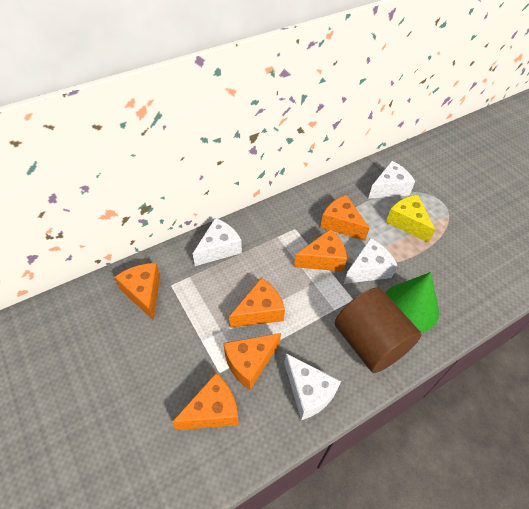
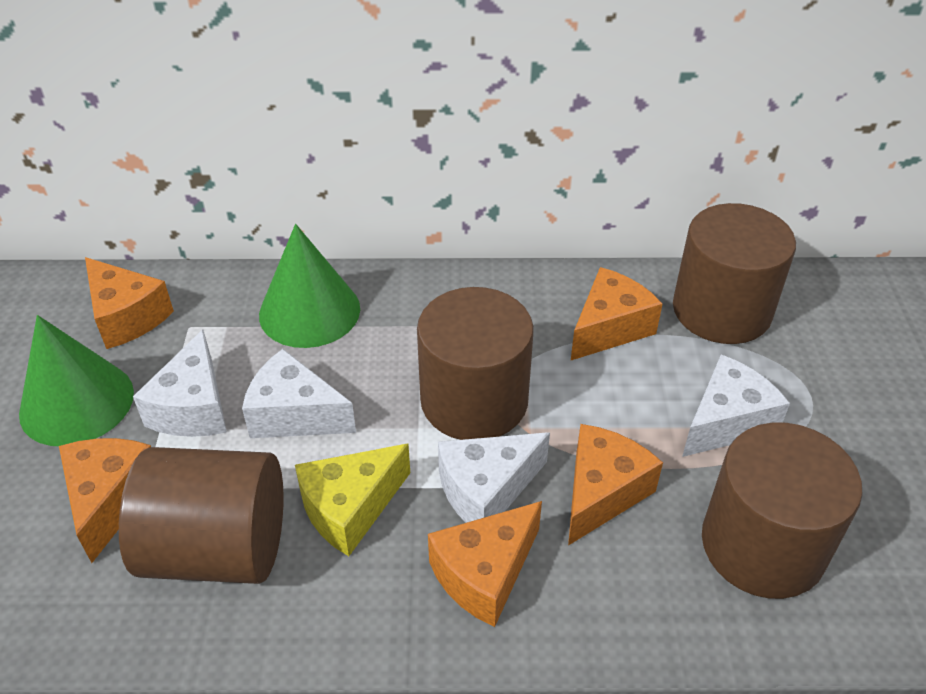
brown cylinder: 1 -> 4
green cone: 1 -> 2
orange cheese: 6 -> 5

